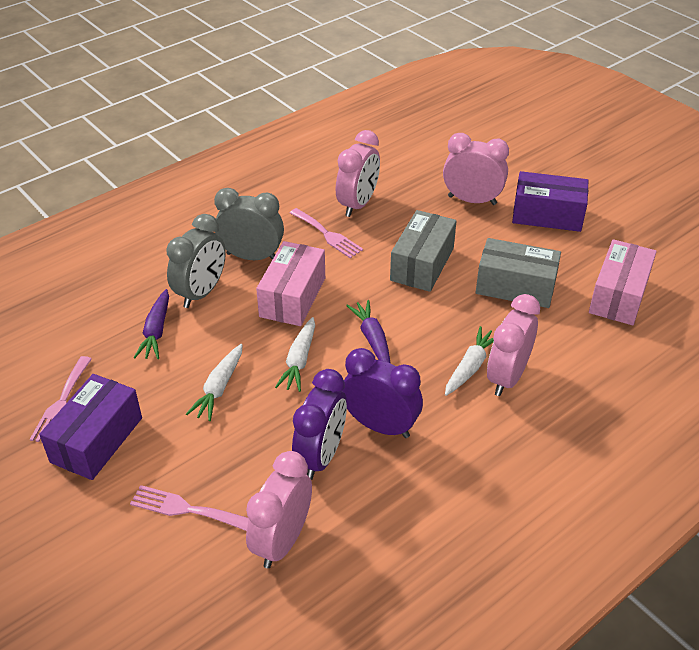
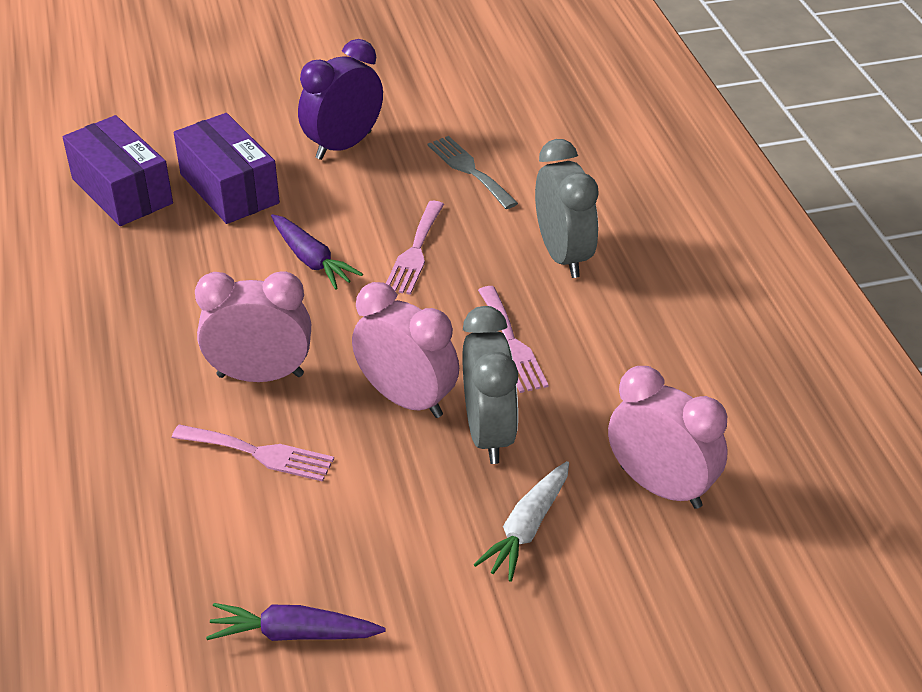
grey box: 2 -> 0
grey fork: 0 -> 1
pink box: 2 -> 0
pink clock: 4 -> 3
purple clock: 2 -> 1
white carrot: 3 -> 1

